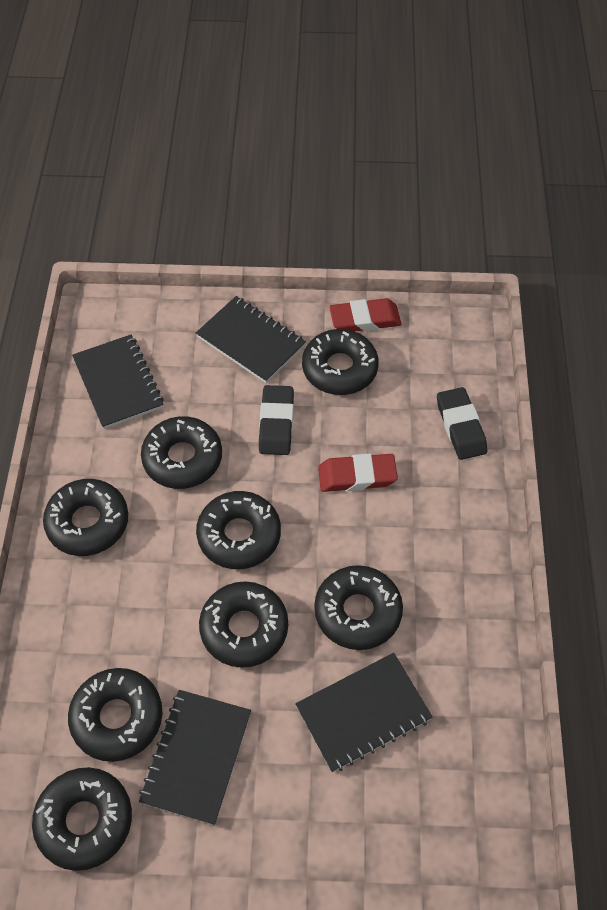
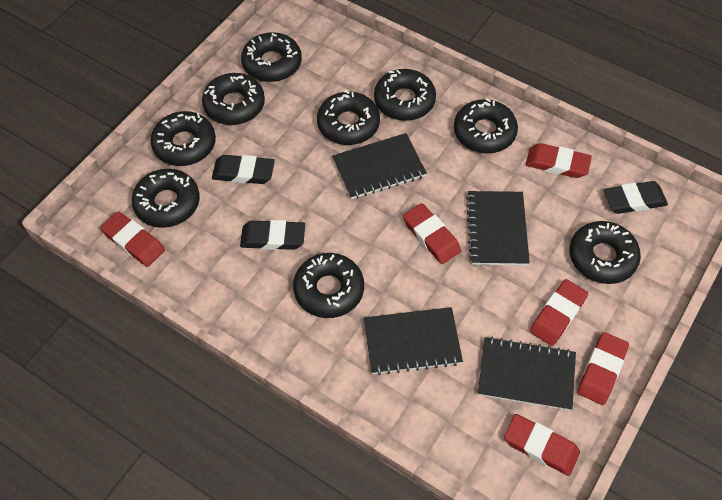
black donut: 8 -> 9
black eraser: 2 -> 3
red eraser: 2 -> 6

